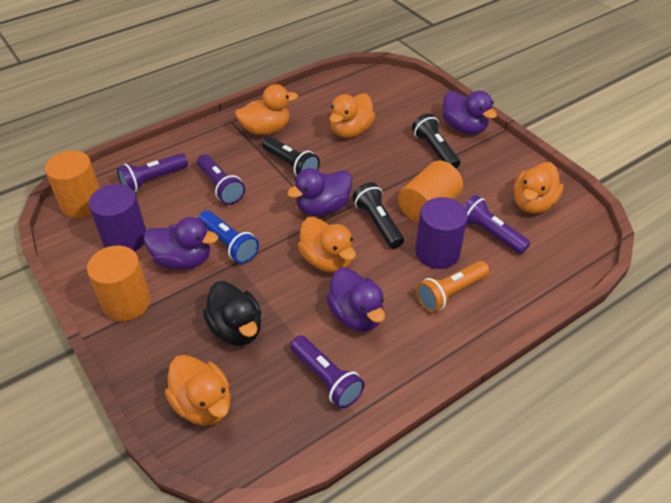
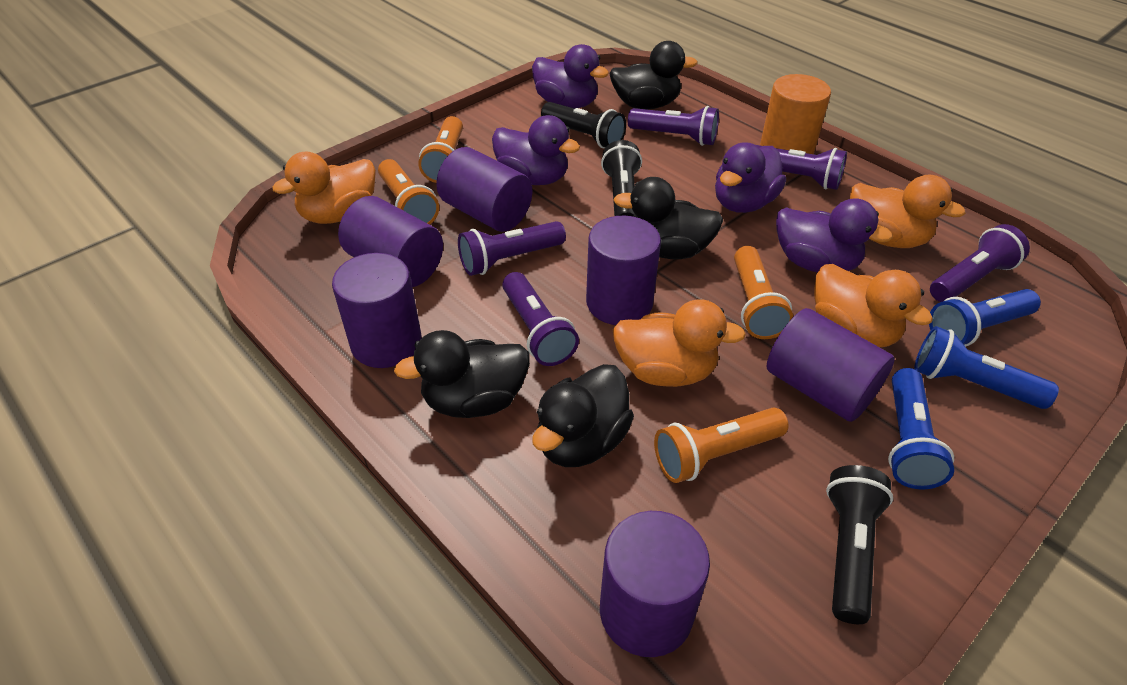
black duck: 1 -> 4
blue flashlight: 1 -> 3
orange cylinder: 3 -> 1
orange duck: 5 -> 4
orange flashlight: 1 -> 4
purple cylinder: 2 -> 6
purple flashlight: 4 -> 5

